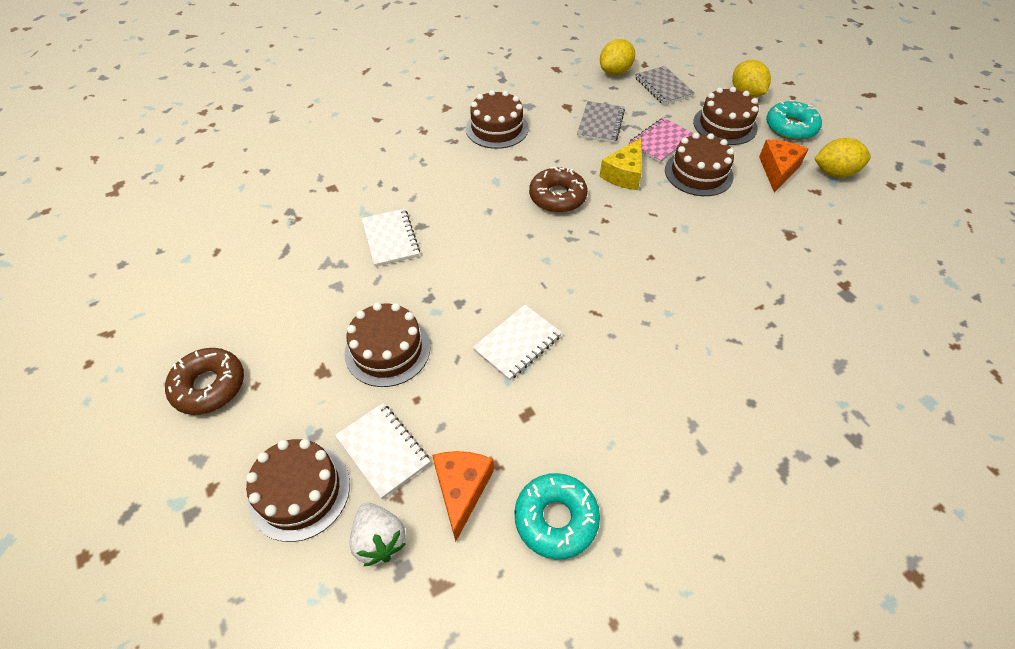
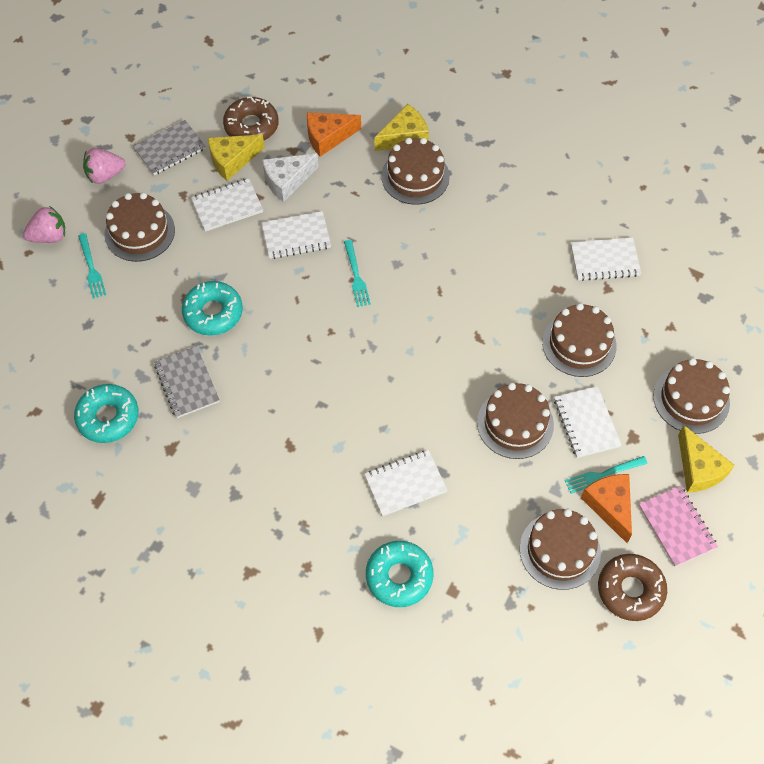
brown cake: 5 -> 6
pink strawberry: 0 -> 2
turquoise donut: 2 -> 3
turquoise fork: 0 -> 3
white cheese: 0 -> 1
white notebook: 3 -> 5
white strawberry: 1 -> 0
yellow cheese: 1 -> 3
yellow lemon: 3 -> 0

